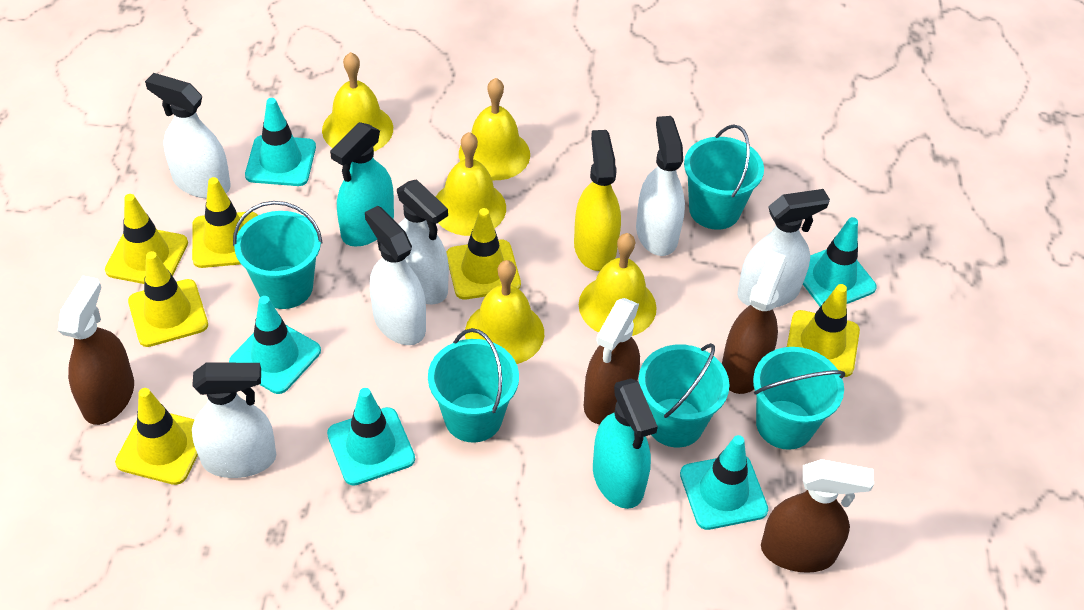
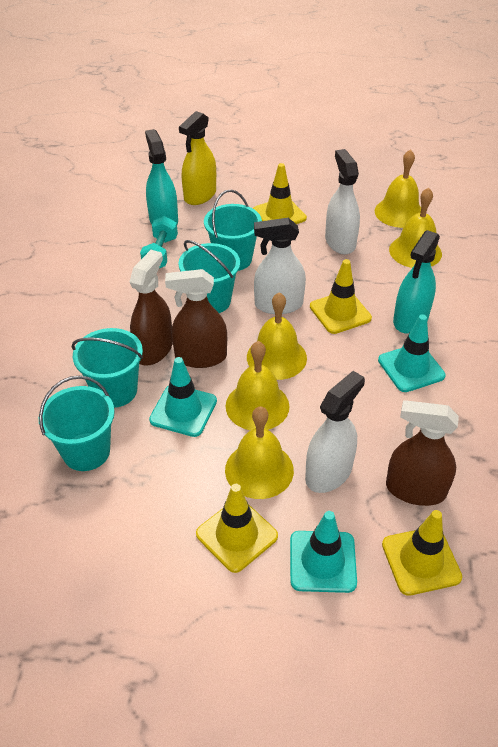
brown spray bottle: 4 -> 3
turquoise bucket: 5 -> 4
turquoise dumbbell: 0 -> 1
turquoise traffic cone: 5 -> 3
white spray bottle: 6 -> 3
yellow traffic cone: 6 -> 4

